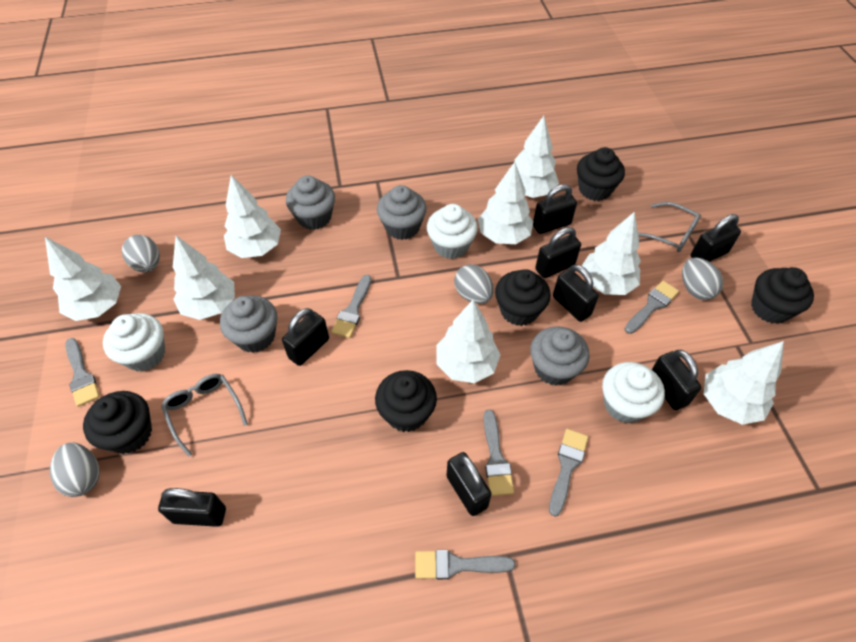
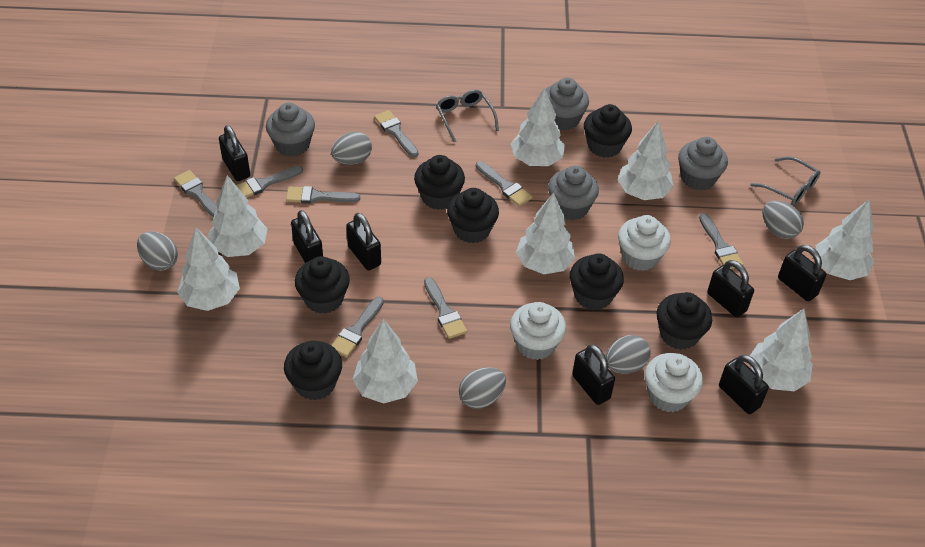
black cupcake: 5 -> 7
black padlock: 8 -> 7
grey brush: 6 -> 8
grey egg: 4 -> 5

